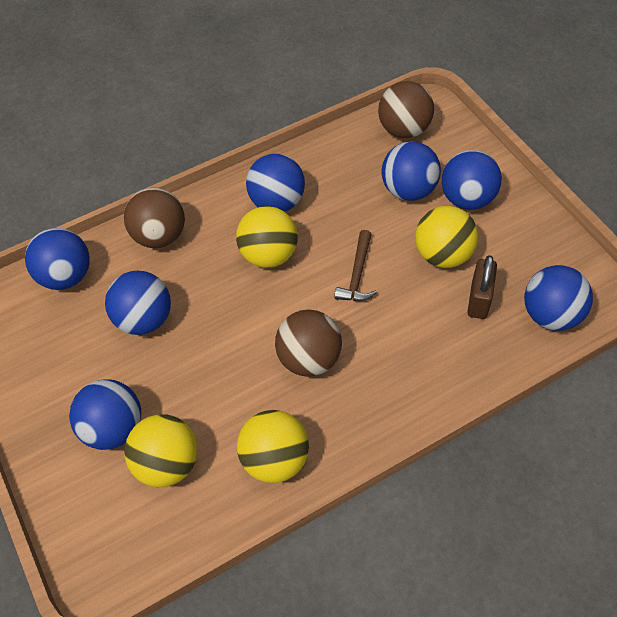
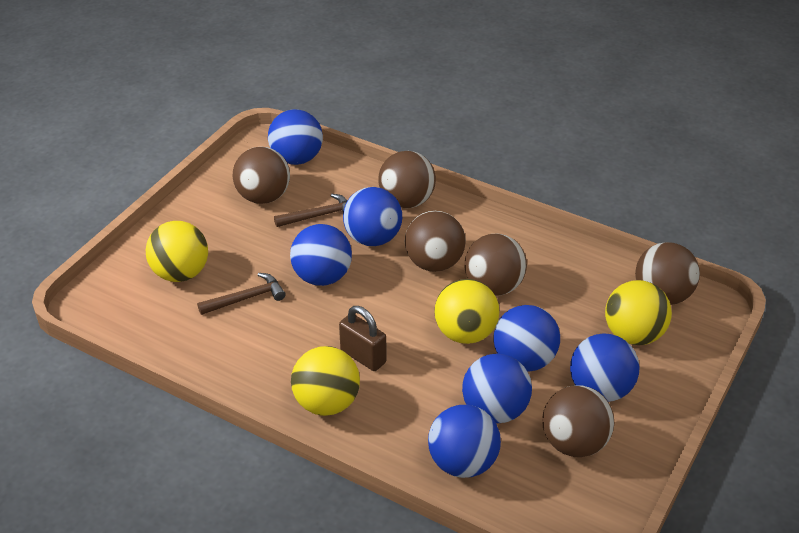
brown ball: 3 -> 6
brown hammer: 1 -> 2

